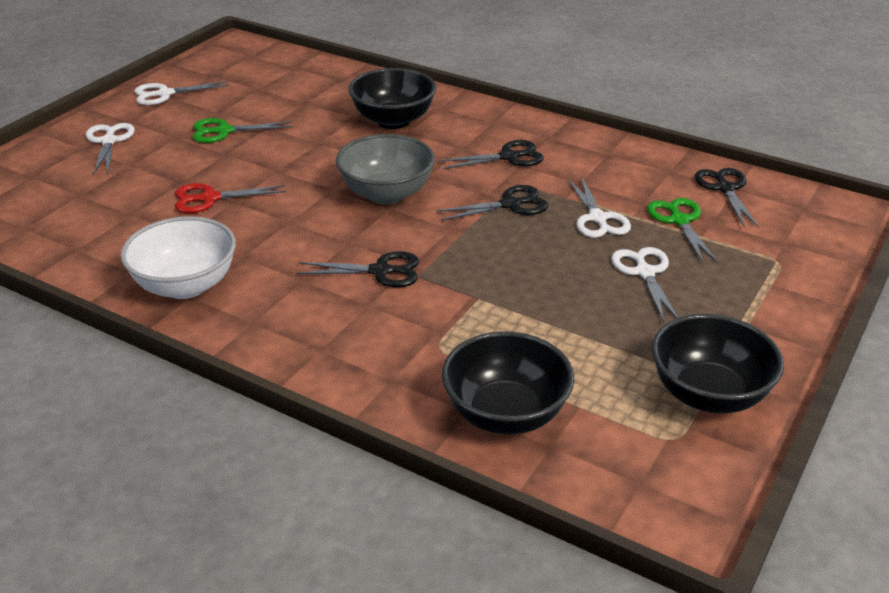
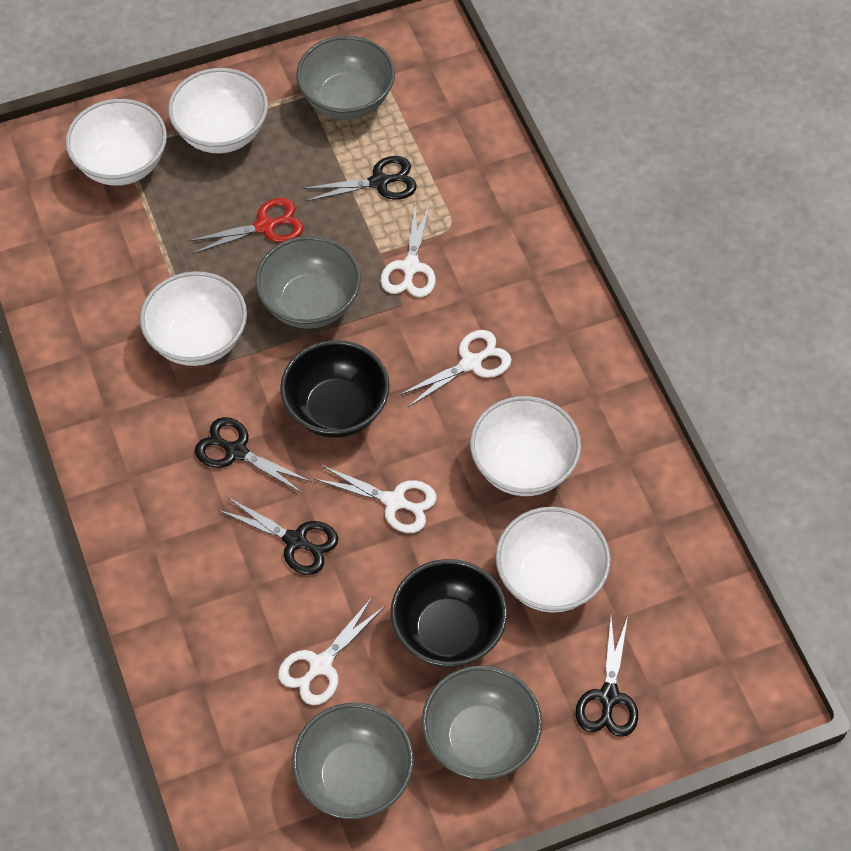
black bowl: 3 -> 2
green scissors: 2 -> 0
grey bowl: 1 -> 4
white bowl: 1 -> 5

